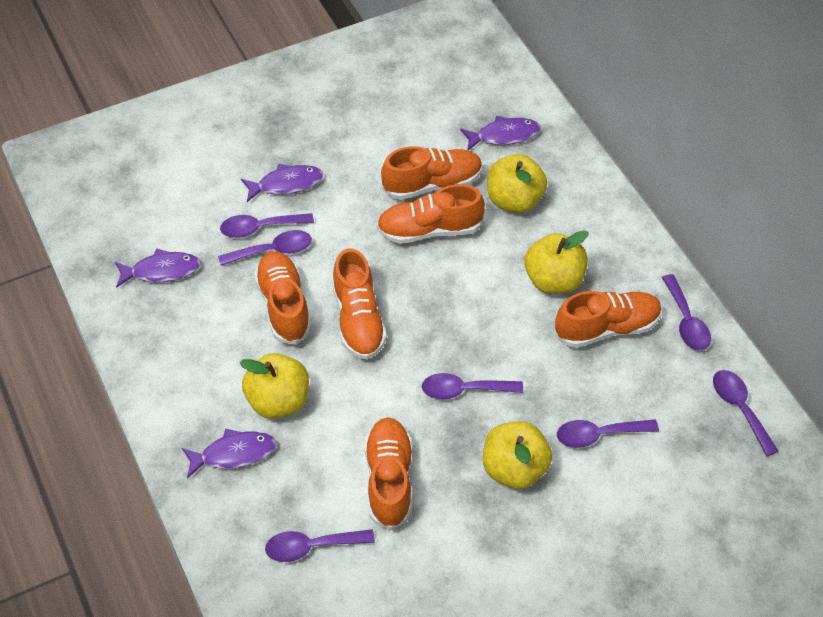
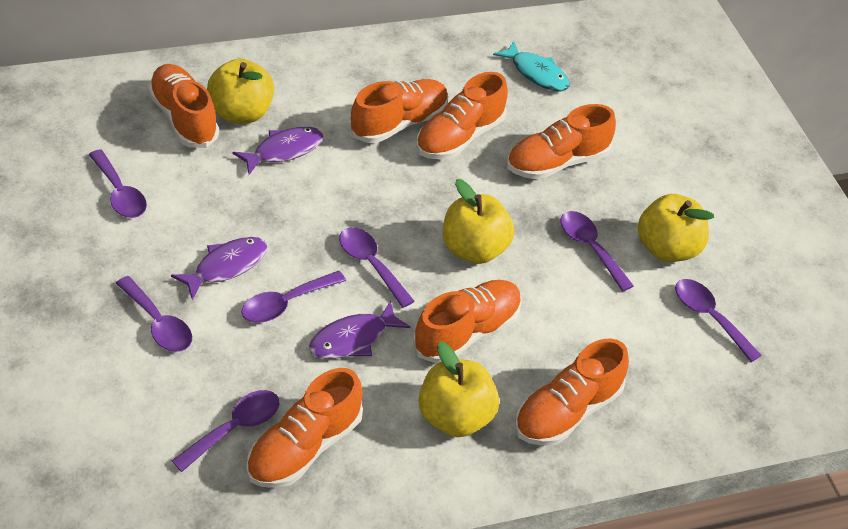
orange shoe: 6 -> 7
purple fish: 4 -> 3
turquoise fish: 0 -> 1

